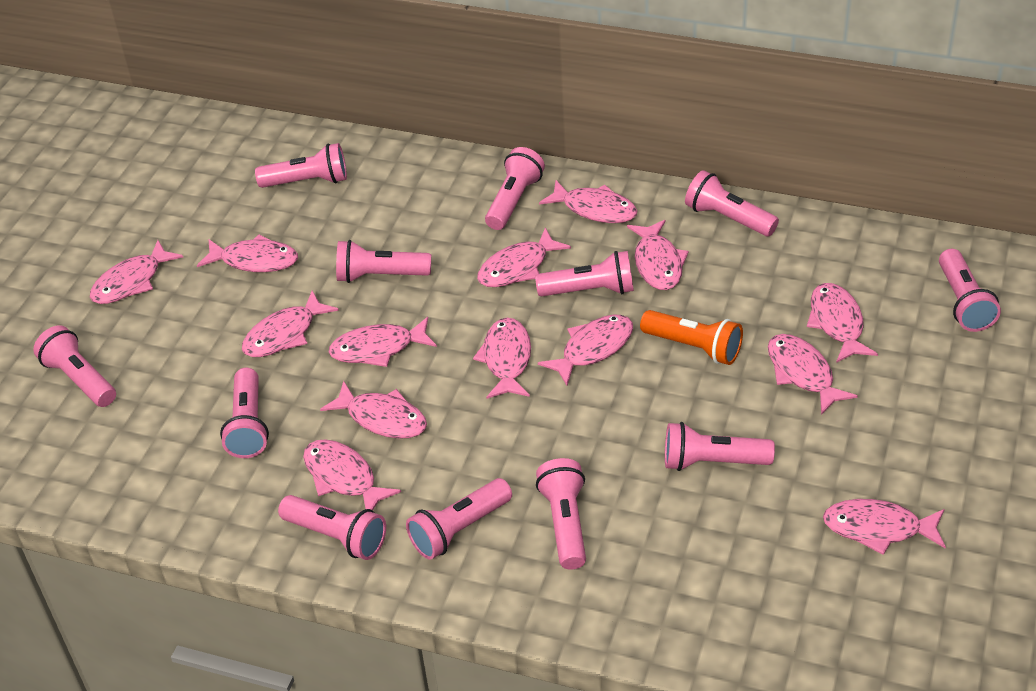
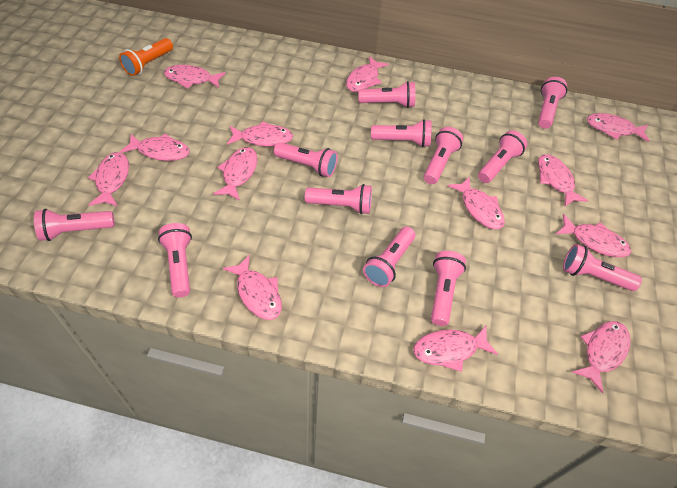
pink fish: 14 -> 13

